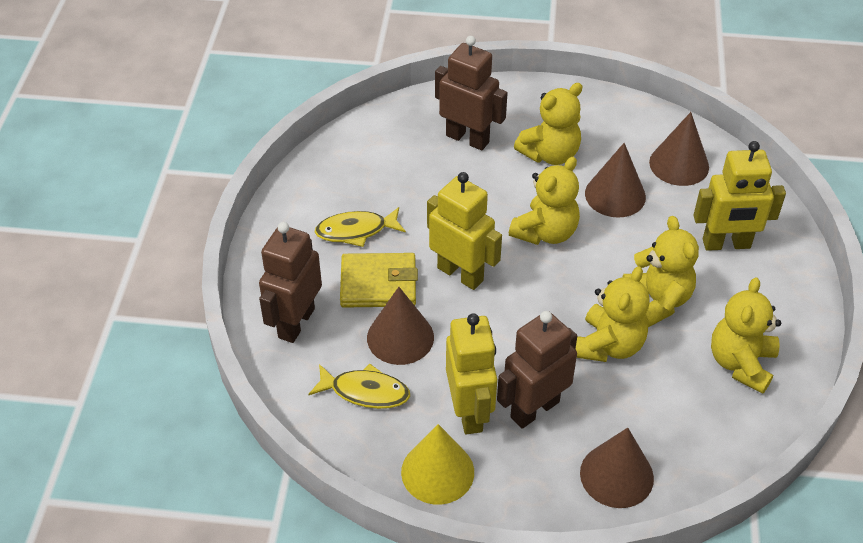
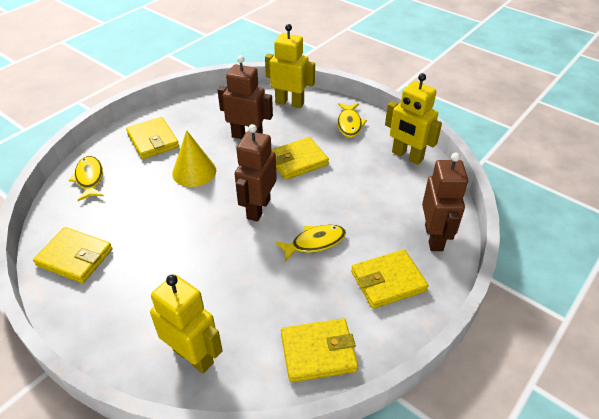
brown cone: 4 -> 0
yellow fish: 2 -> 3
yellow teddy bear: 5 -> 0
yellow wallet: 1 -> 5

